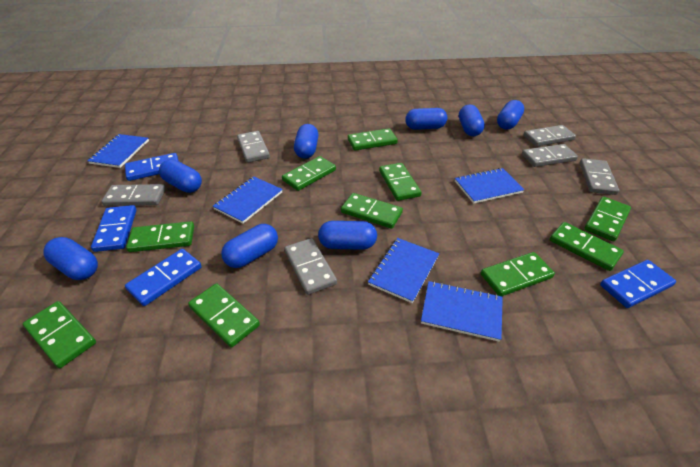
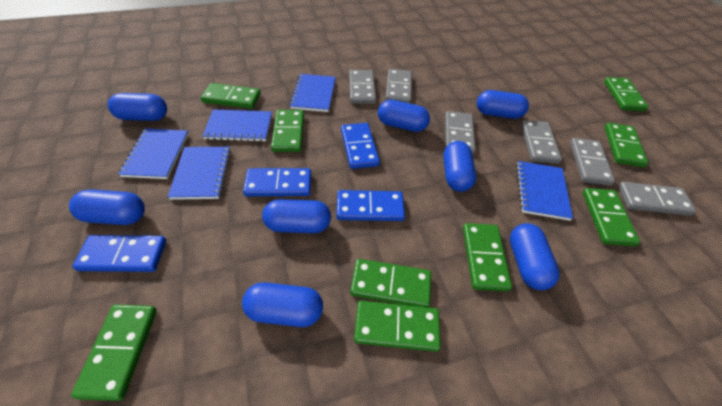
green domino: 10 -> 9

